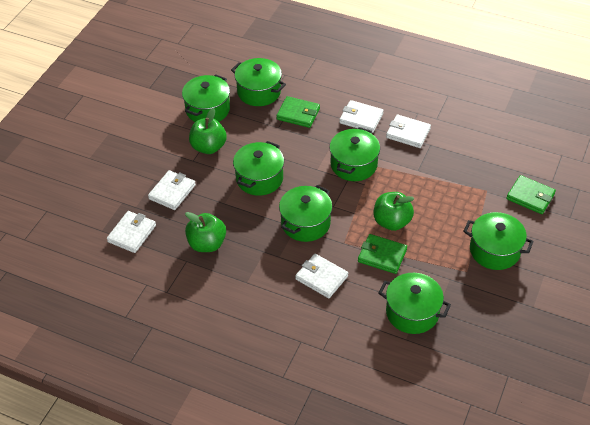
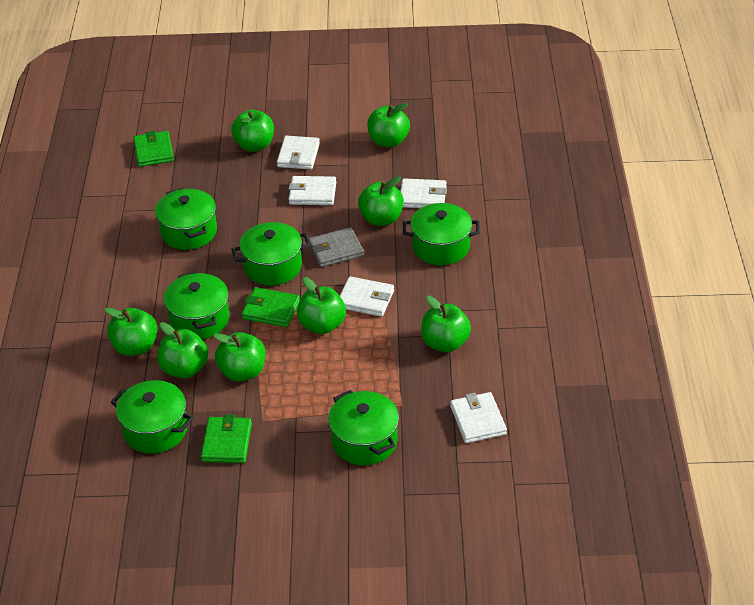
green apple: 3 -> 8
green pot: 7 -> 6
grey wallet: 0 -> 1

